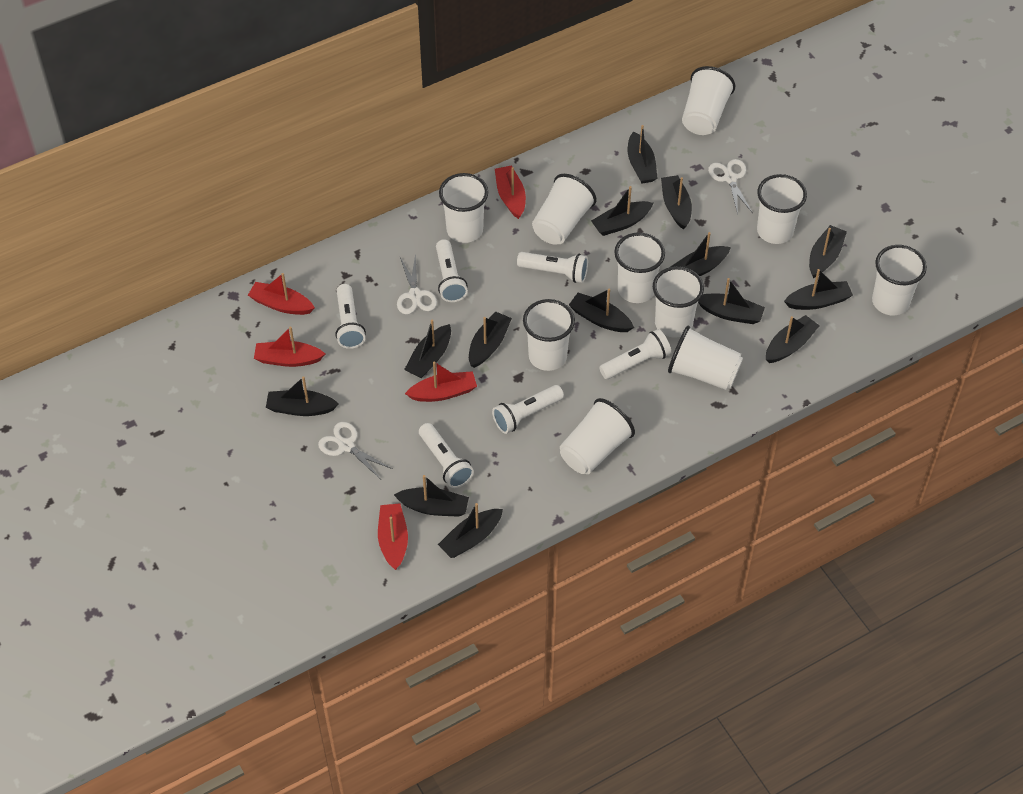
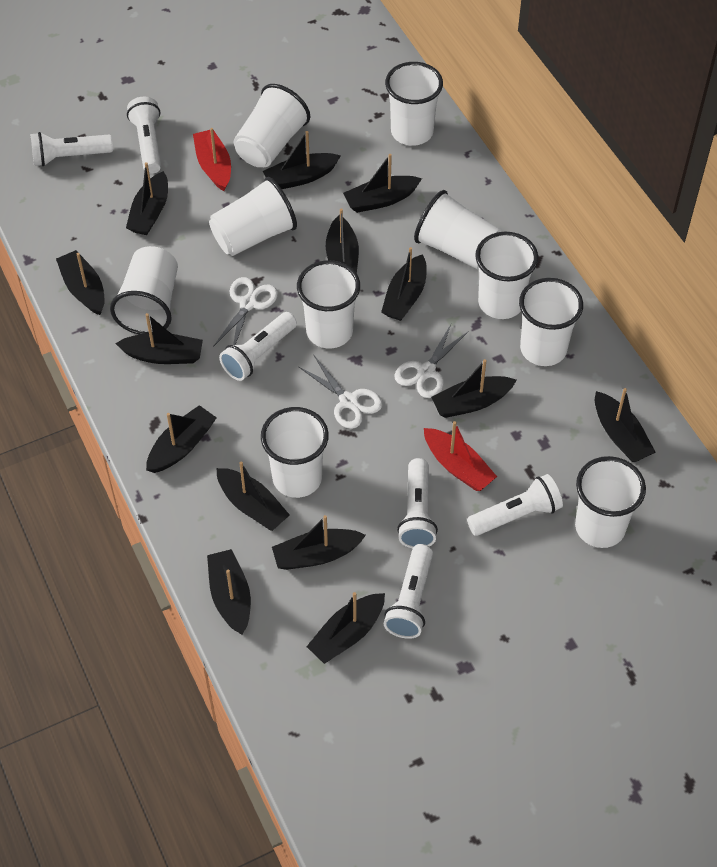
red boat: 5 -> 2

